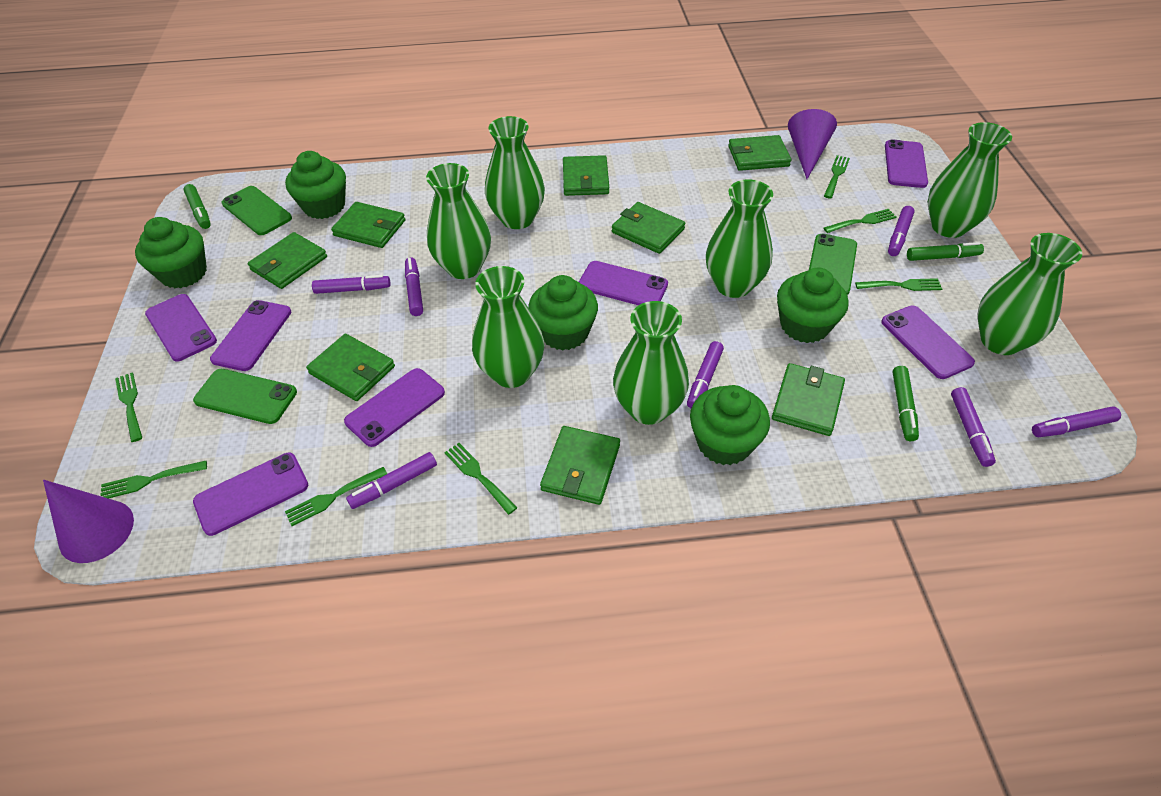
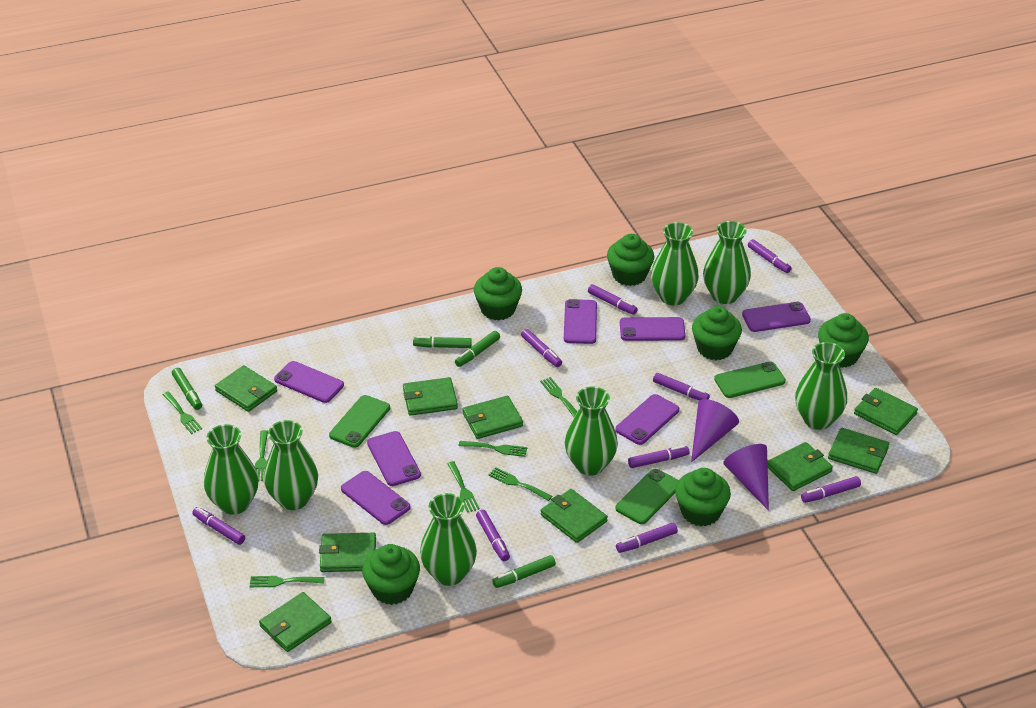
green cupcake: 5 -> 6
green marker: 3 -> 4
green wallet: 8 -> 9
purple marker: 7 -> 9

